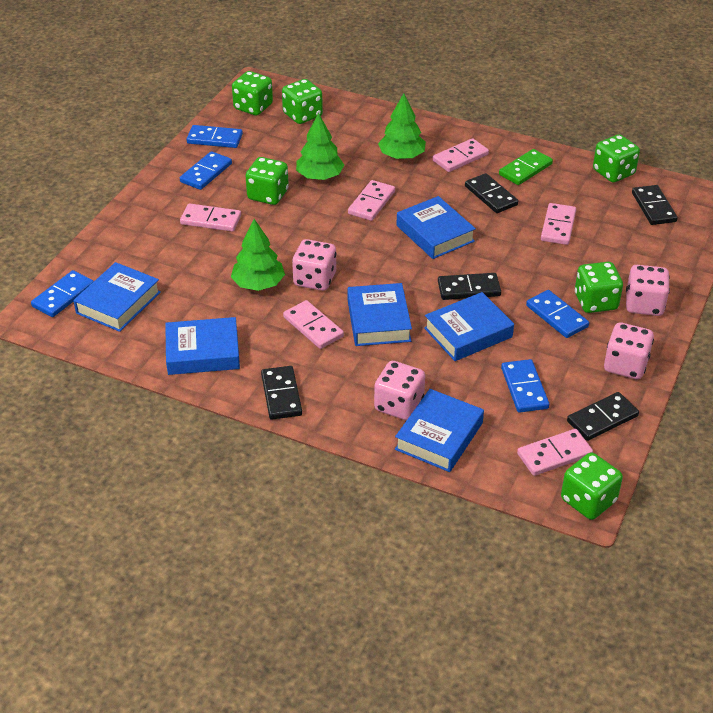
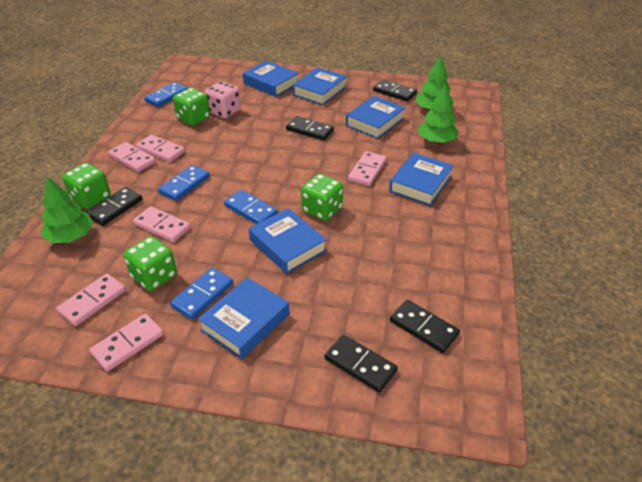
blue domino: 5 -> 4
green dice: 6 -> 4
green domino: 1 -> 0
pink dice: 4 -> 1

